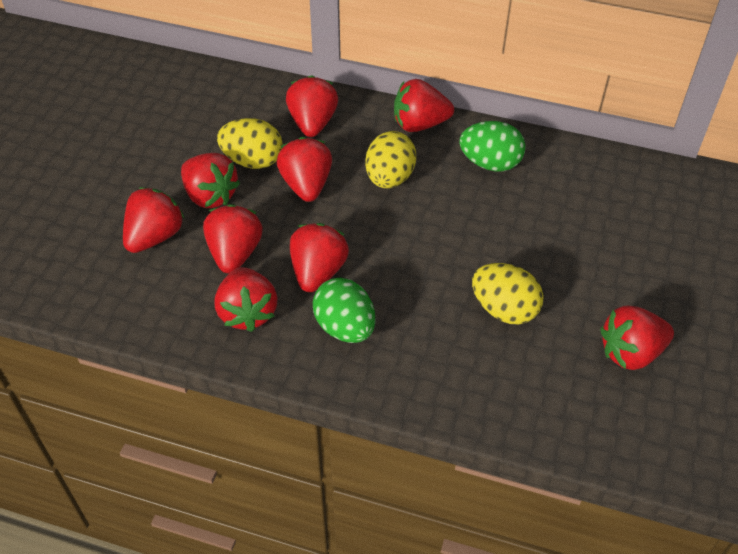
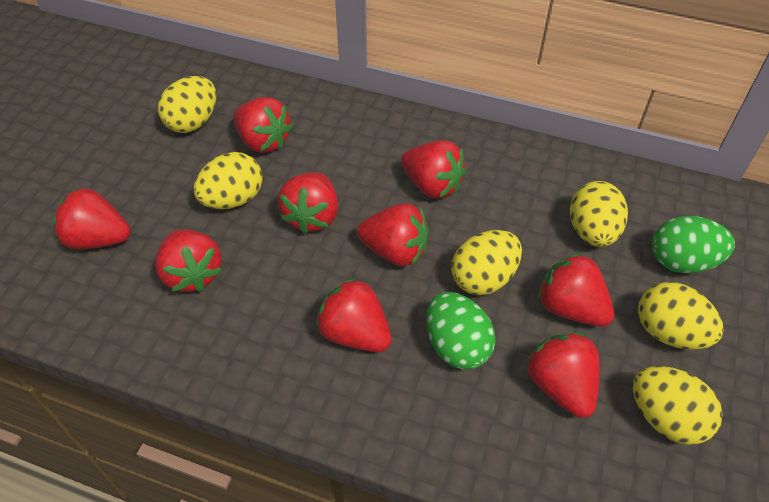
yellow egg: 3 -> 6

